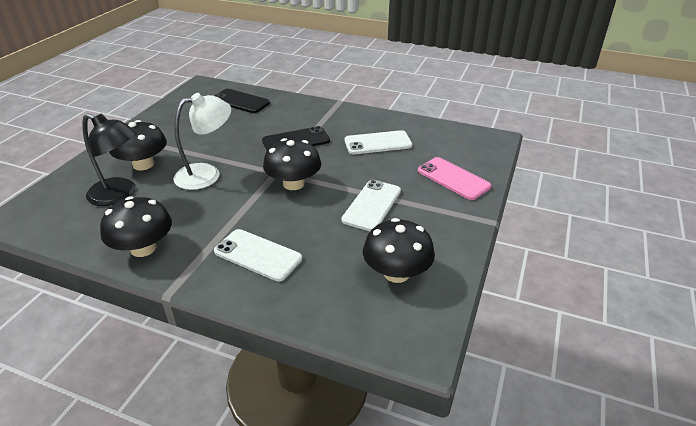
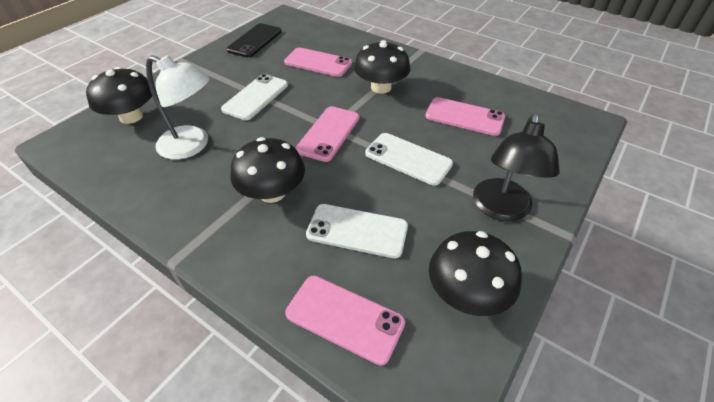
black phone: 2 -> 1
pink phone: 1 -> 4

